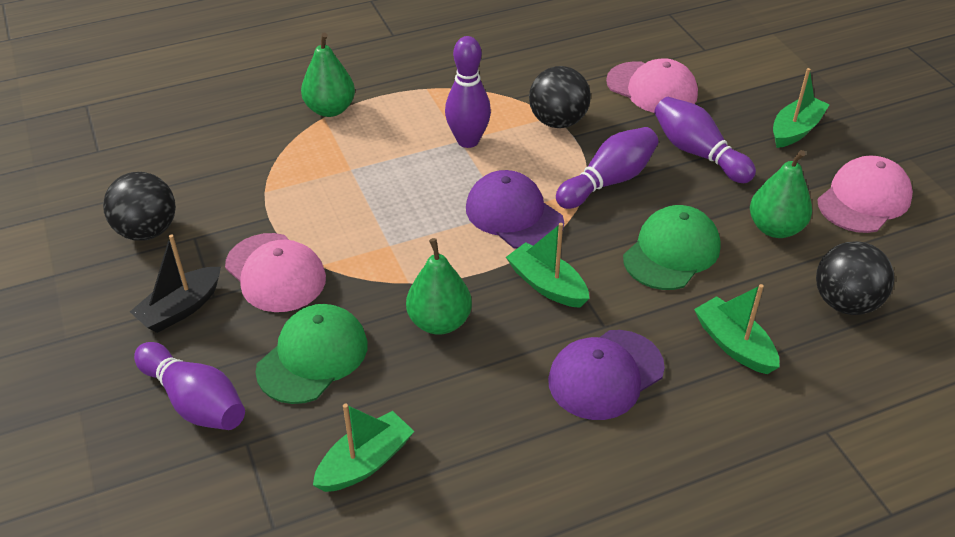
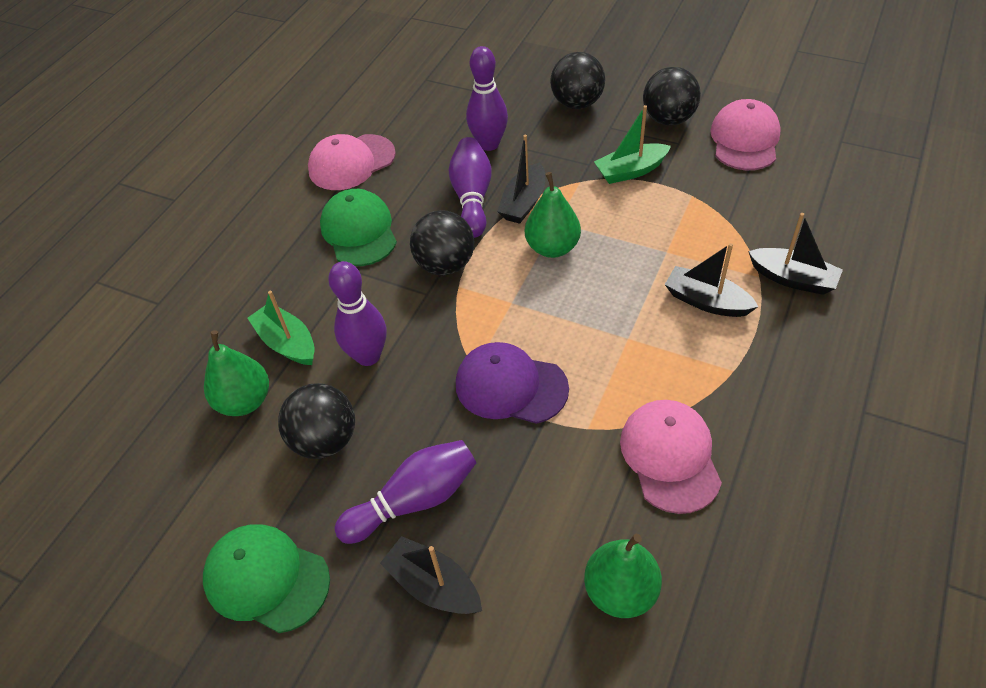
black ball: 3 -> 4
black boat: 1 -> 4
green boat: 4 -> 2
purple cap: 2 -> 1

